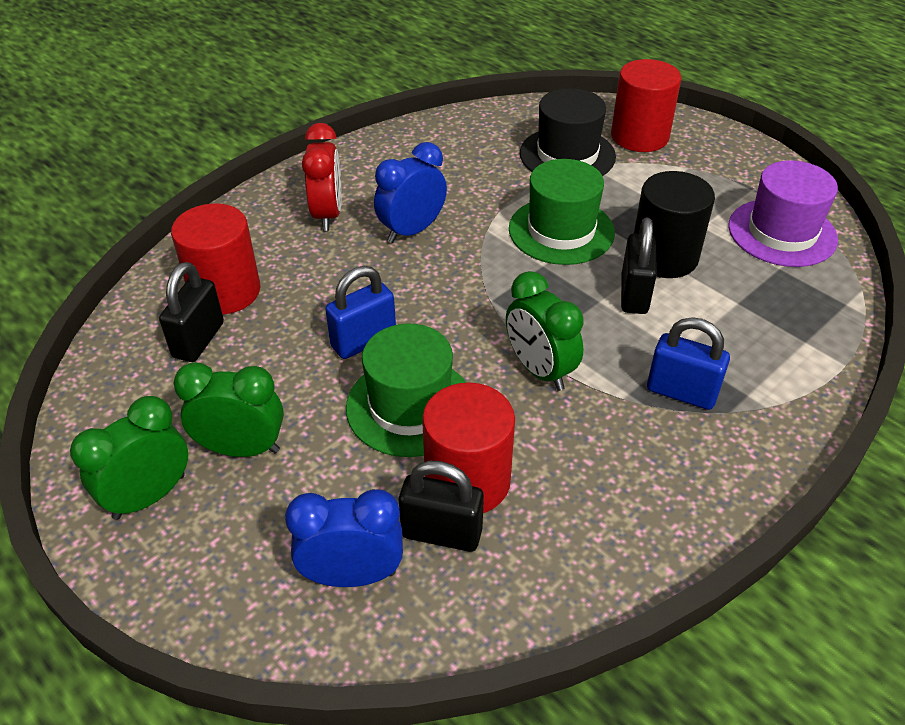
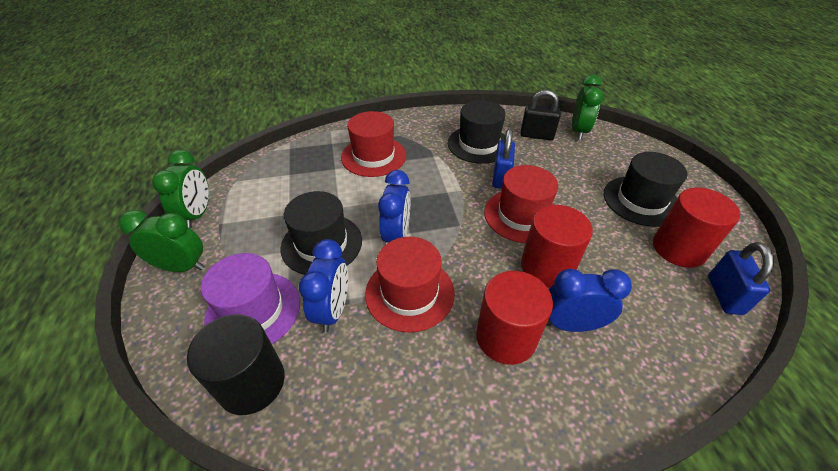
black hat: 1 -> 3
black padlock: 3 -> 1
blue clock: 2 -> 3
green hat: 2 -> 0
red clock: 1 -> 0
red hat: 0 -> 3

